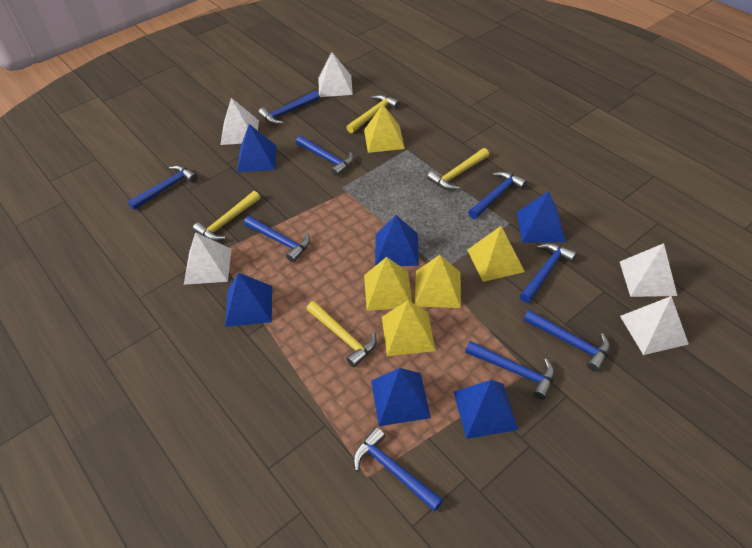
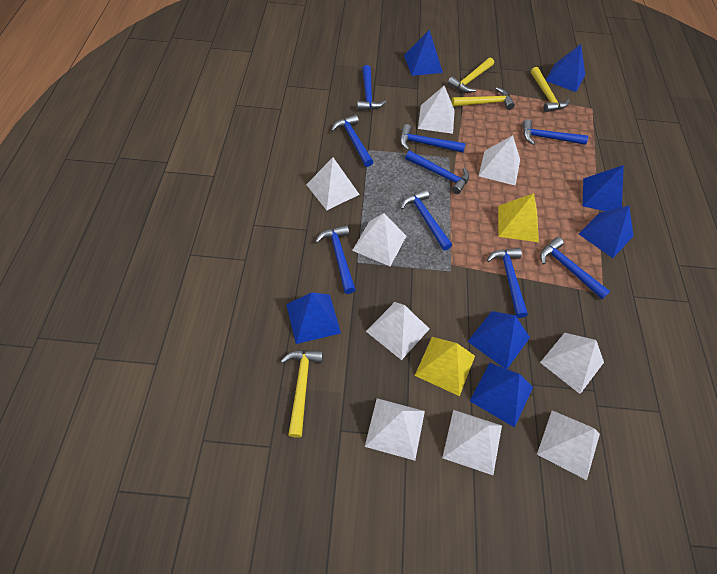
blue pyramid: 6 -> 7
white pyramid: 5 -> 9
yellow pyramid: 5 -> 2

